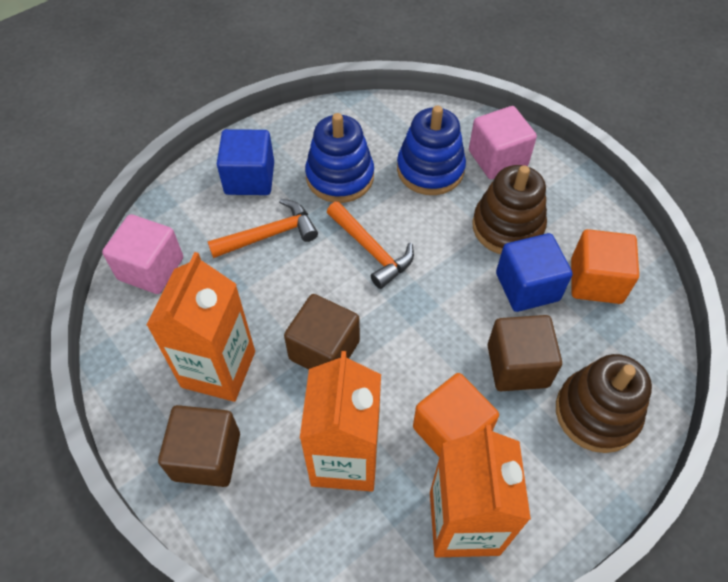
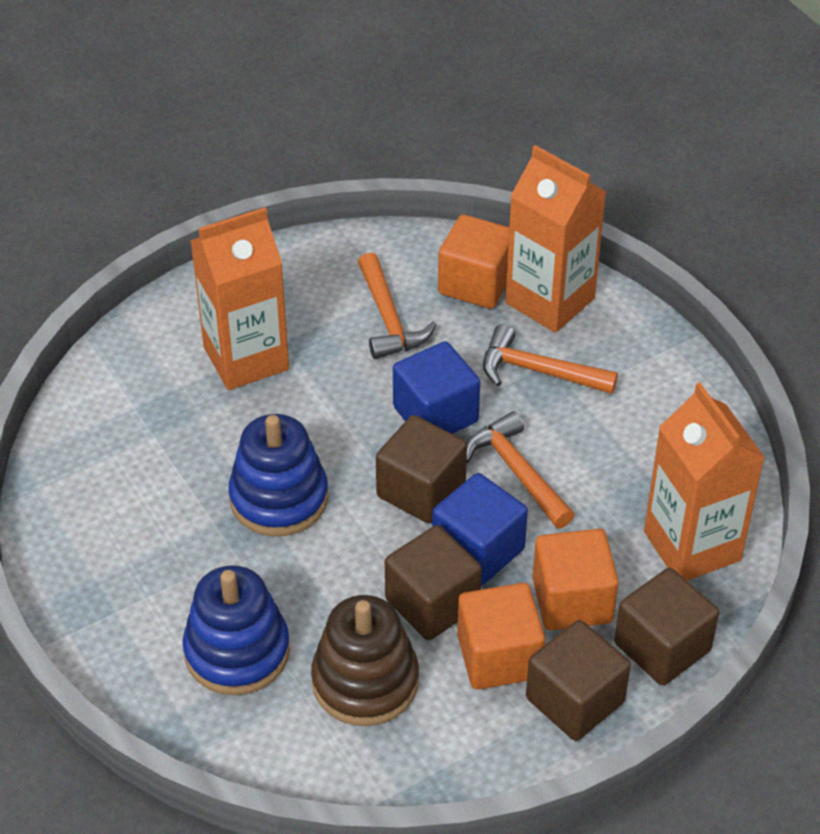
brown cube: 3 -> 4
brown stacking toy: 2 -> 1
orange cube: 2 -> 3
orange hammer: 2 -> 3
pink cube: 2 -> 0

